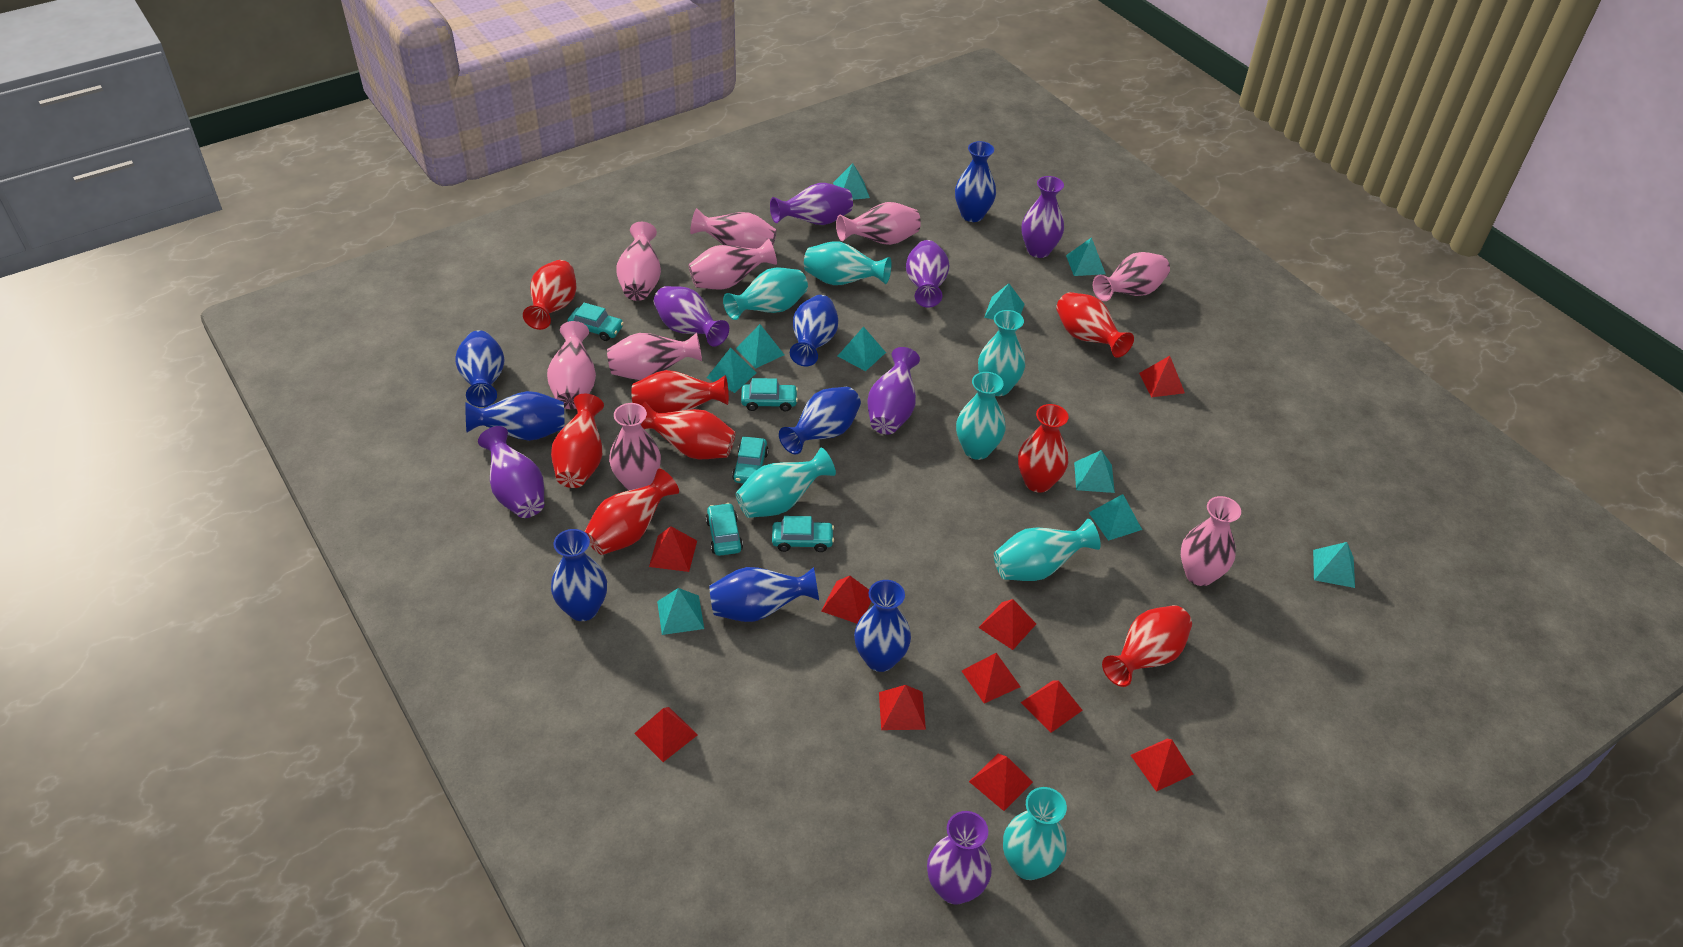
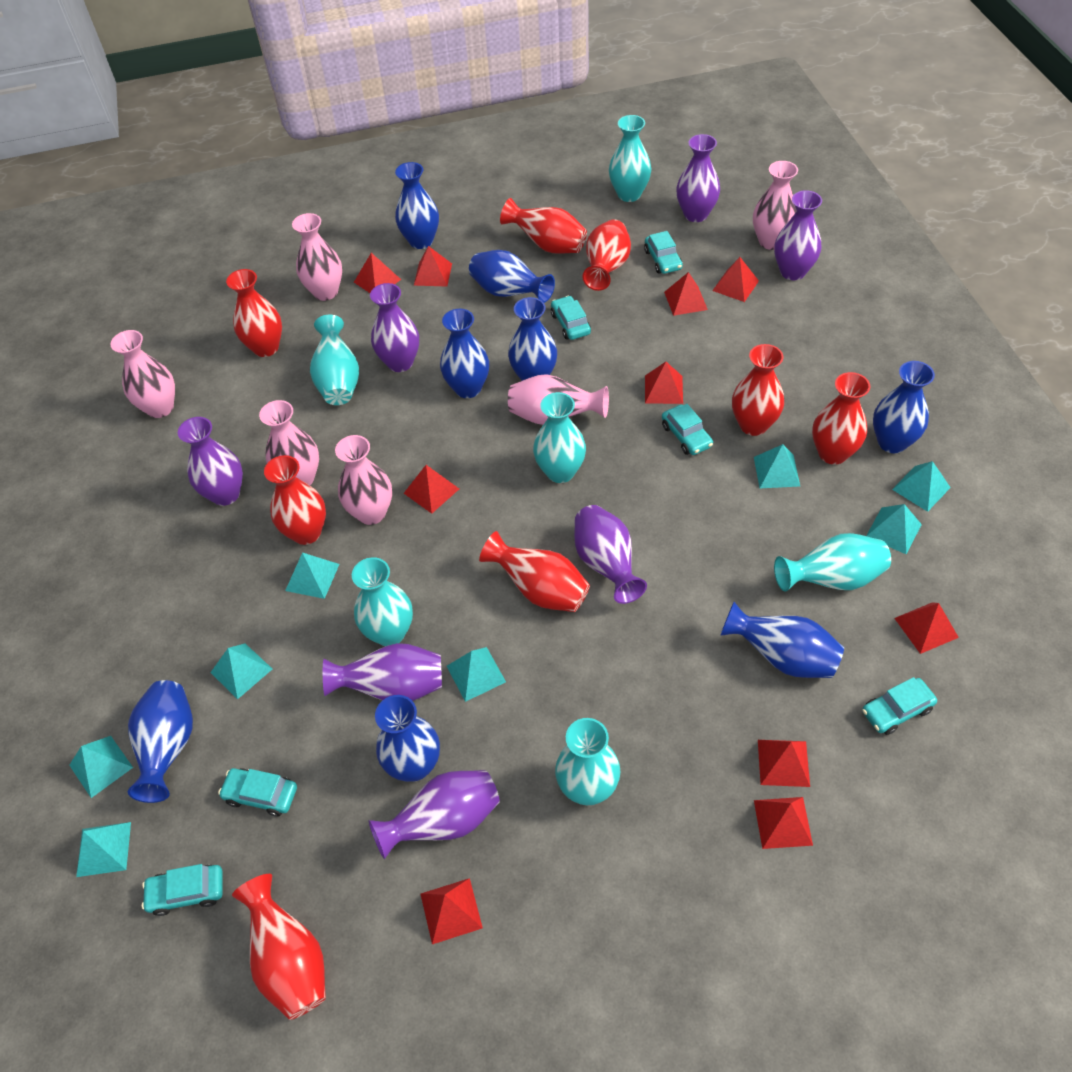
pink vase: 9 -> 6
turquoise car: 5 -> 6
turquoise pyramid: 10 -> 8
turquoise vase: 7 -> 6

